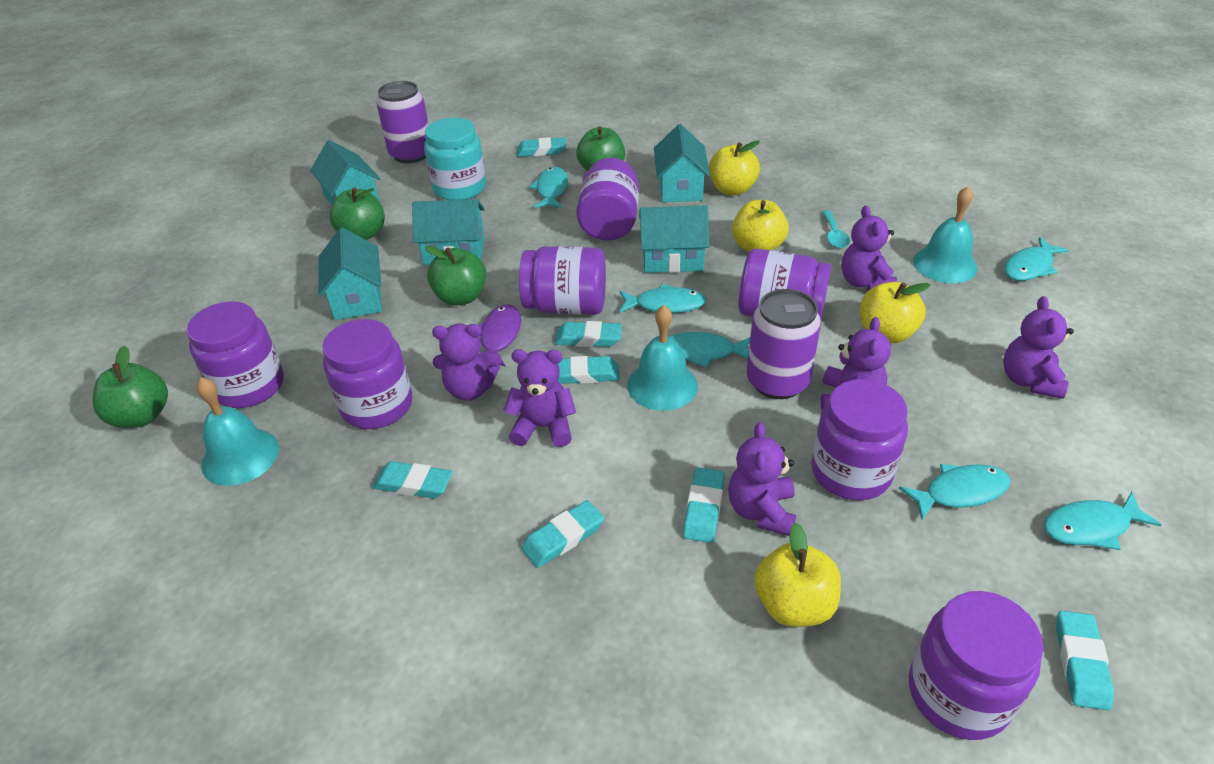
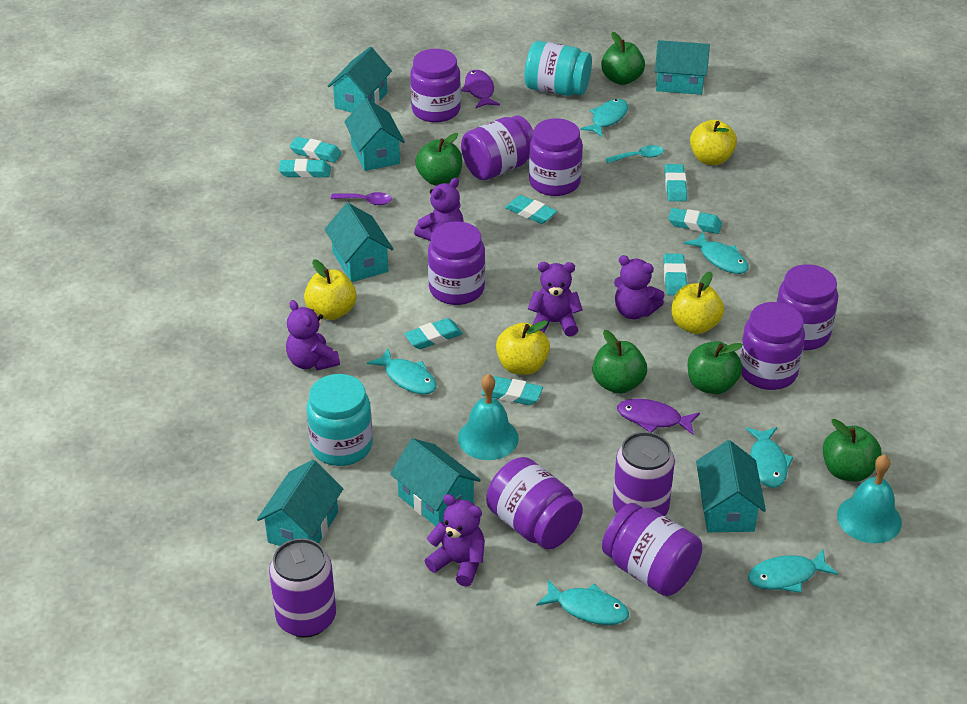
green apple: 4 -> 5
purple fish: 1 -> 2
purple jar: 7 -> 8
purple spoon: 0 -> 1
purple teddy bear: 6 -> 5
turquoise bell: 3 -> 2
turquoise eraser: 7 -> 8
turquoise house: 5 -> 7
turquoise jar: 1 -> 2

